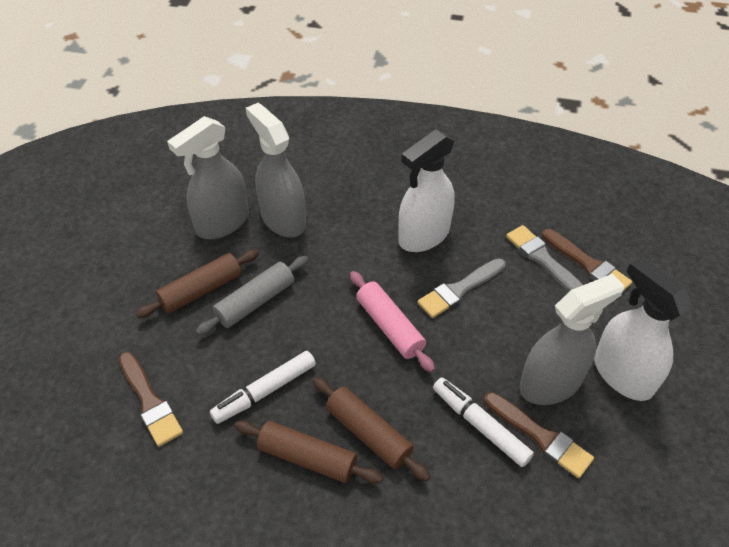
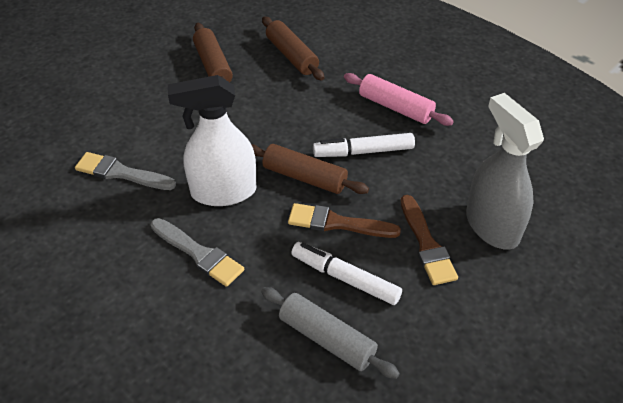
brown brush: 3 -> 2
grey spray bottle: 3 -> 1
white spray bottle: 2 -> 1

